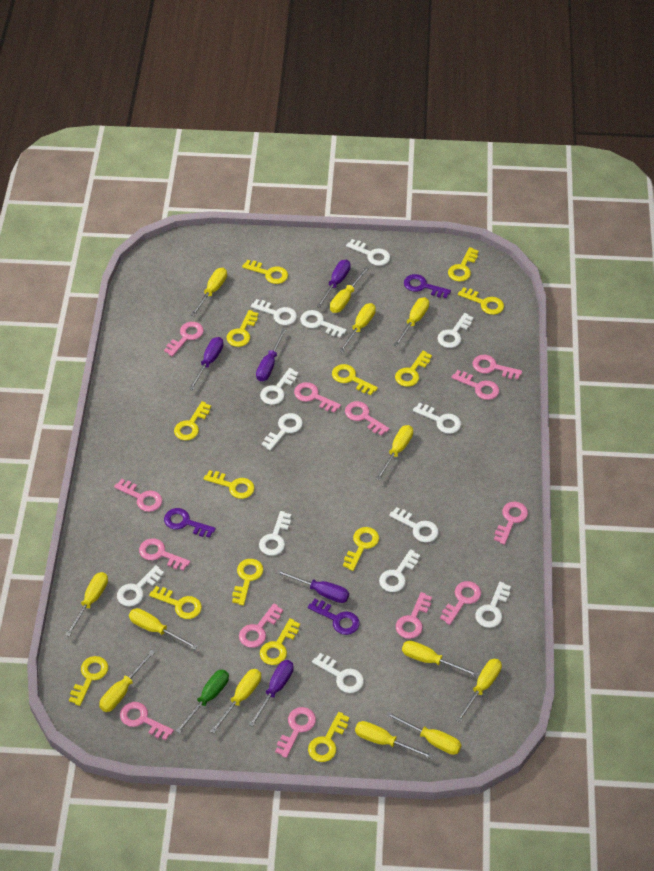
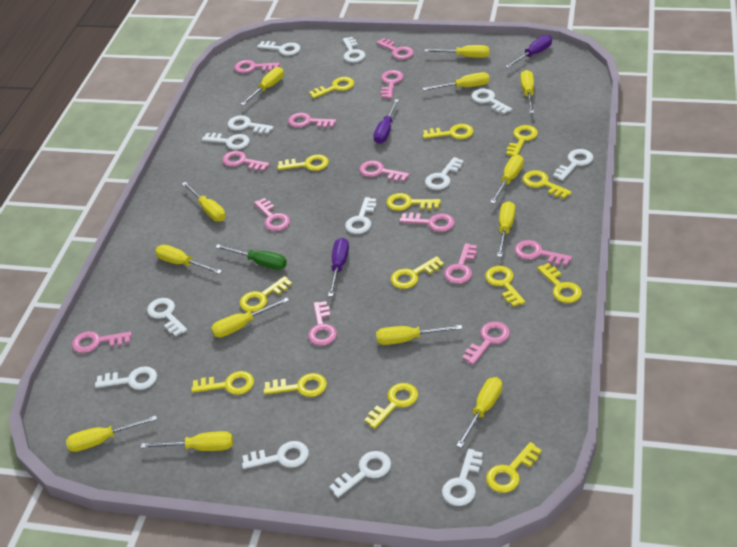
purple key: 3 -> 0
purple screwdriver: 5 -> 3

